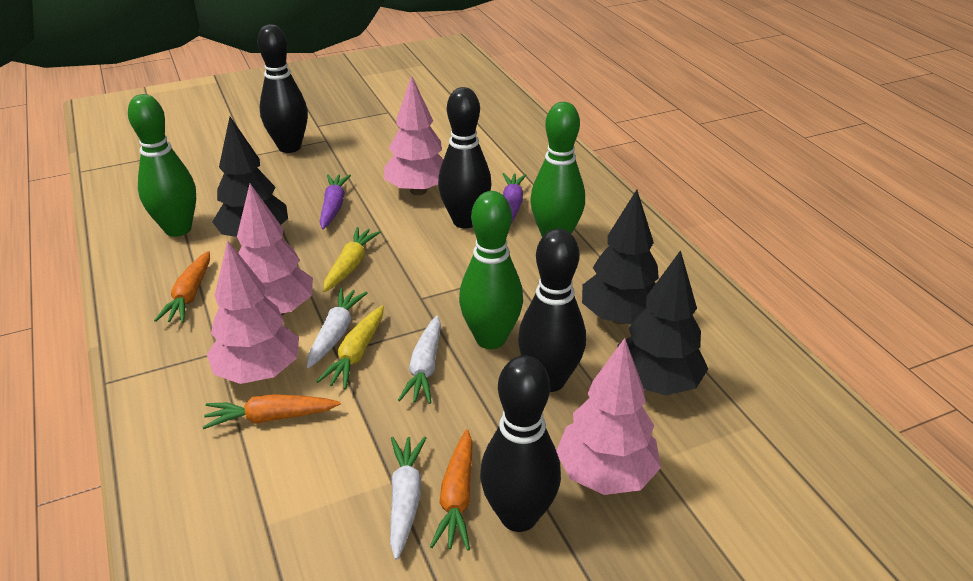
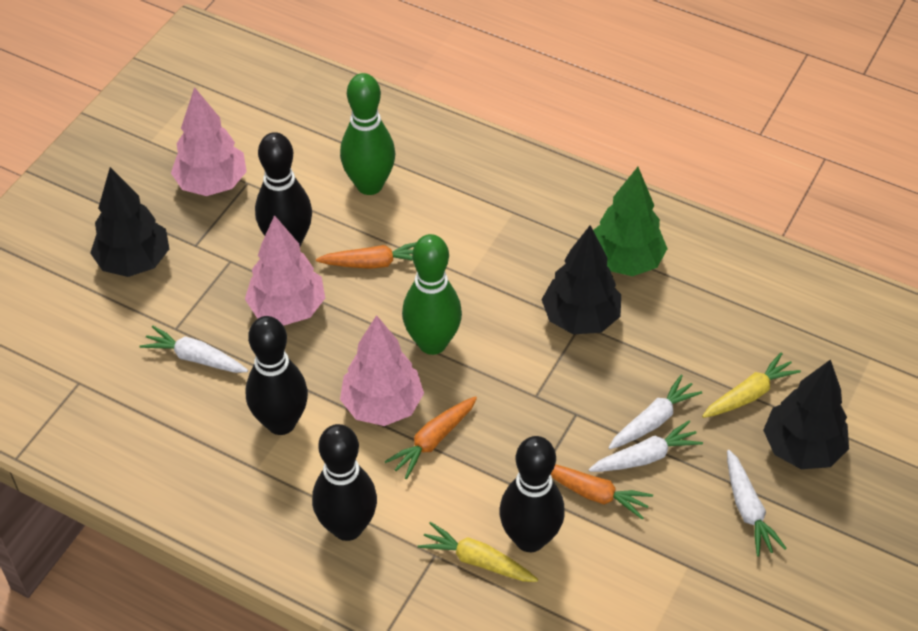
green bowling pin: 3 -> 2
green tree: 0 -> 1
pink tree: 4 -> 3
purple carrot: 2 -> 0
white carrot: 3 -> 4

